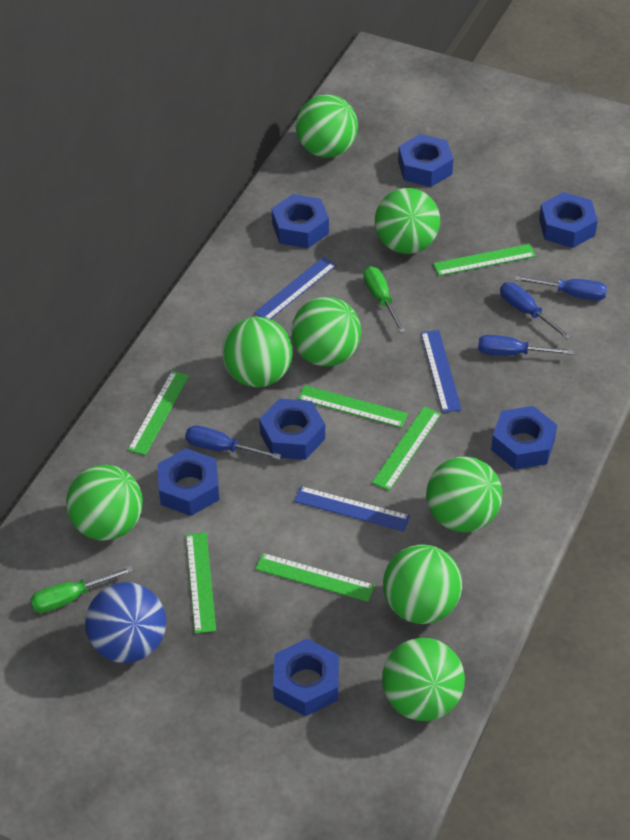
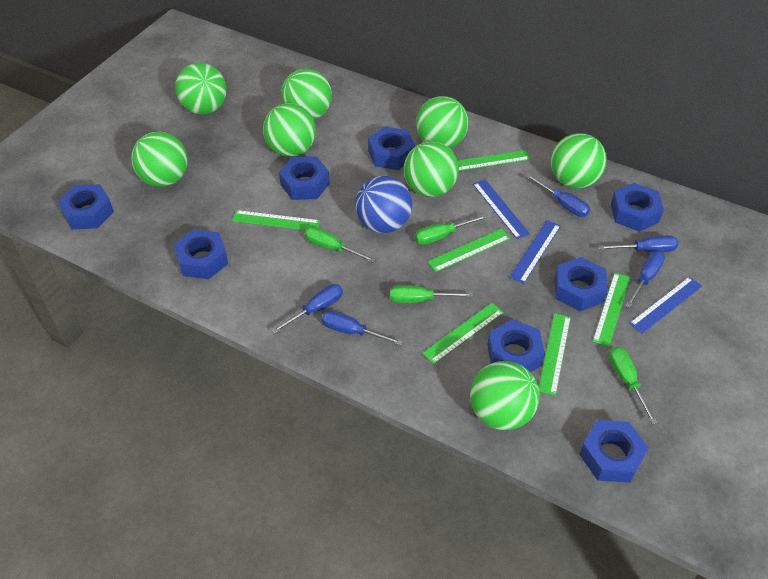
blue nut: 7 -> 8
blue screwdriver: 4 -> 5
green screwdriver: 2 -> 4

